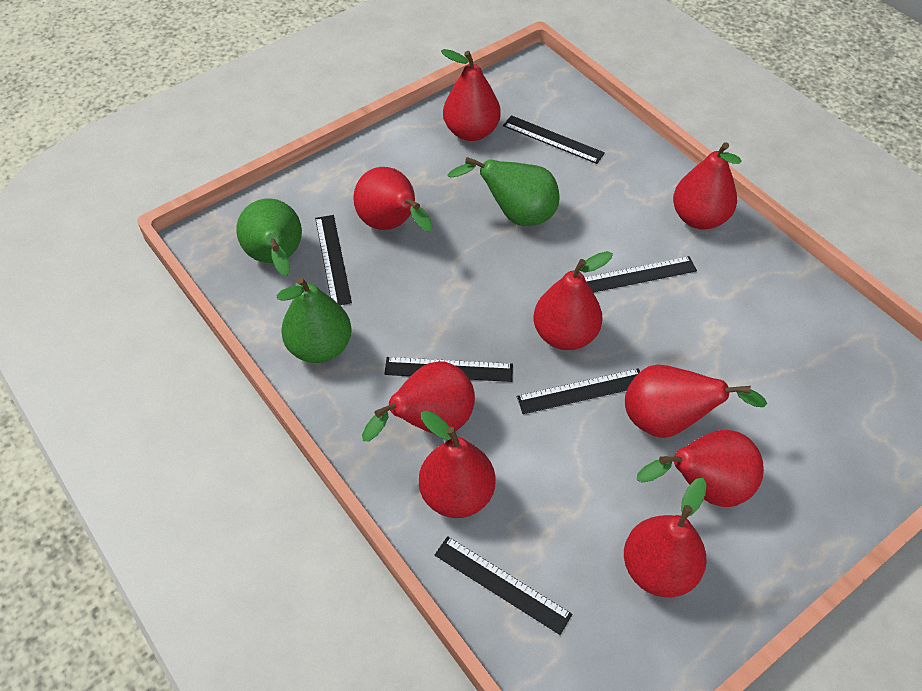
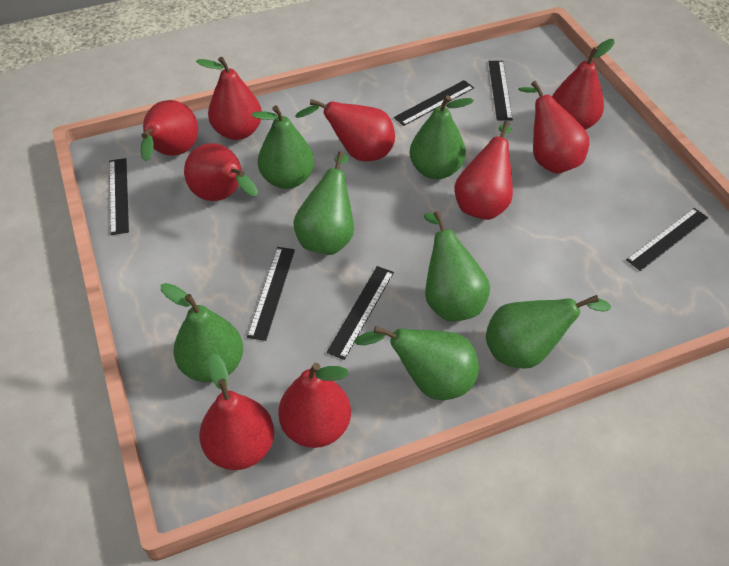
green pear: 3 -> 7

